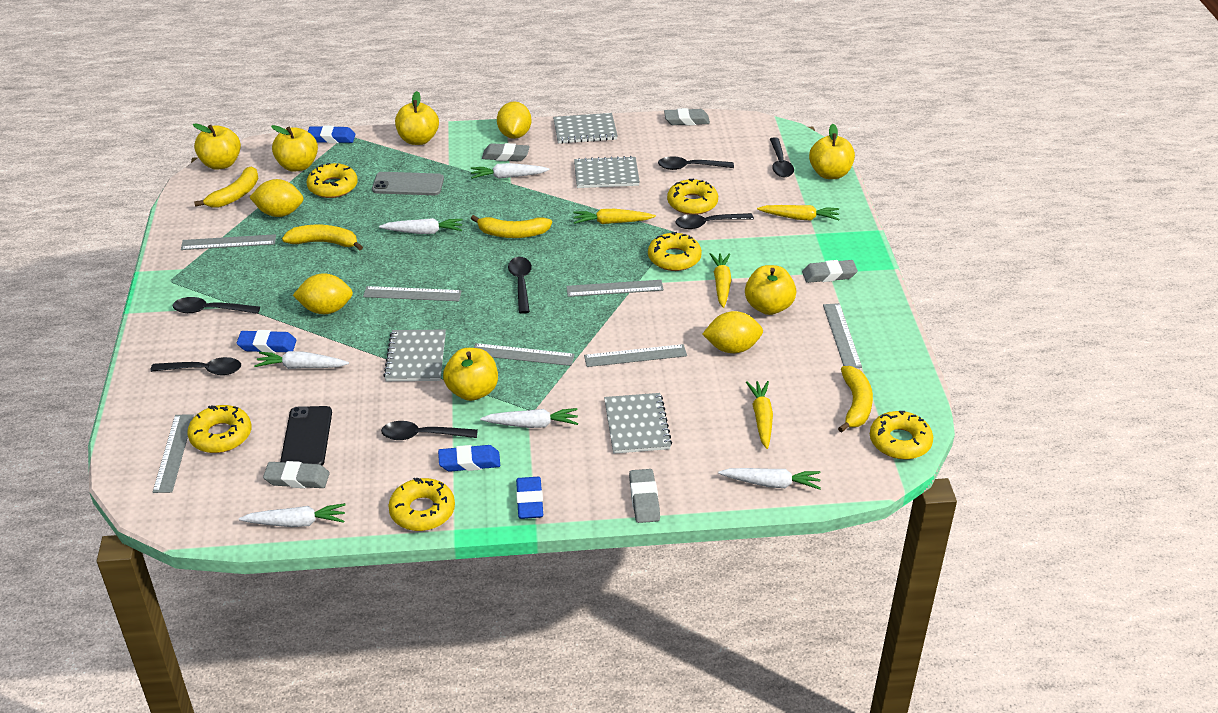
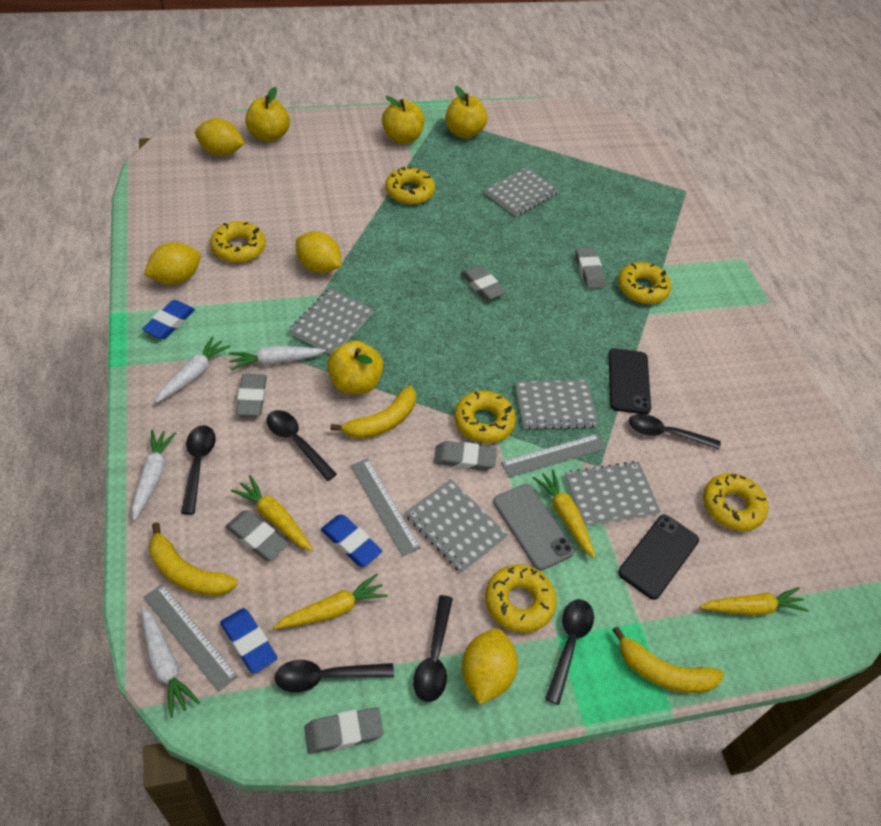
black phone: 1 -> 2
black spoon: 7 -> 6
blue eraser: 4 -> 3
grey eraser: 5 -> 6
grey notebook: 4 -> 5
grey ruler: 7 -> 3
white carrot: 6 -> 4
yellow apple: 6 -> 4
yellow banana: 4 -> 3

